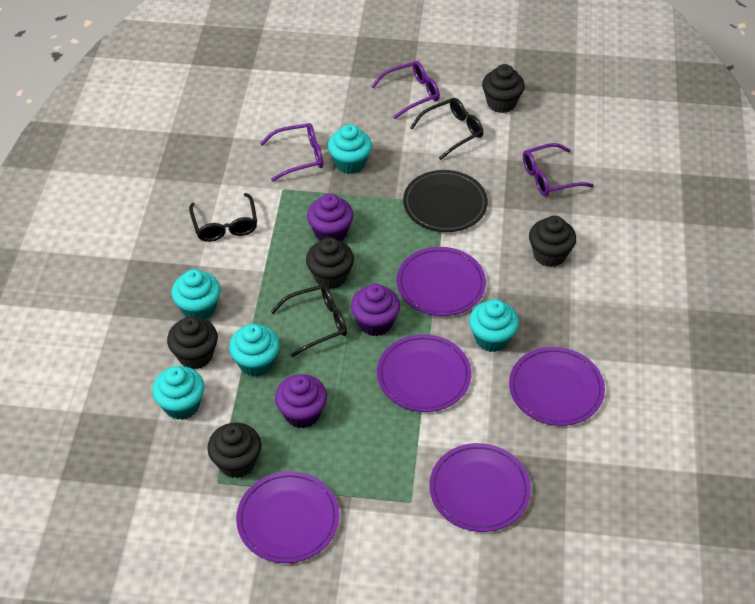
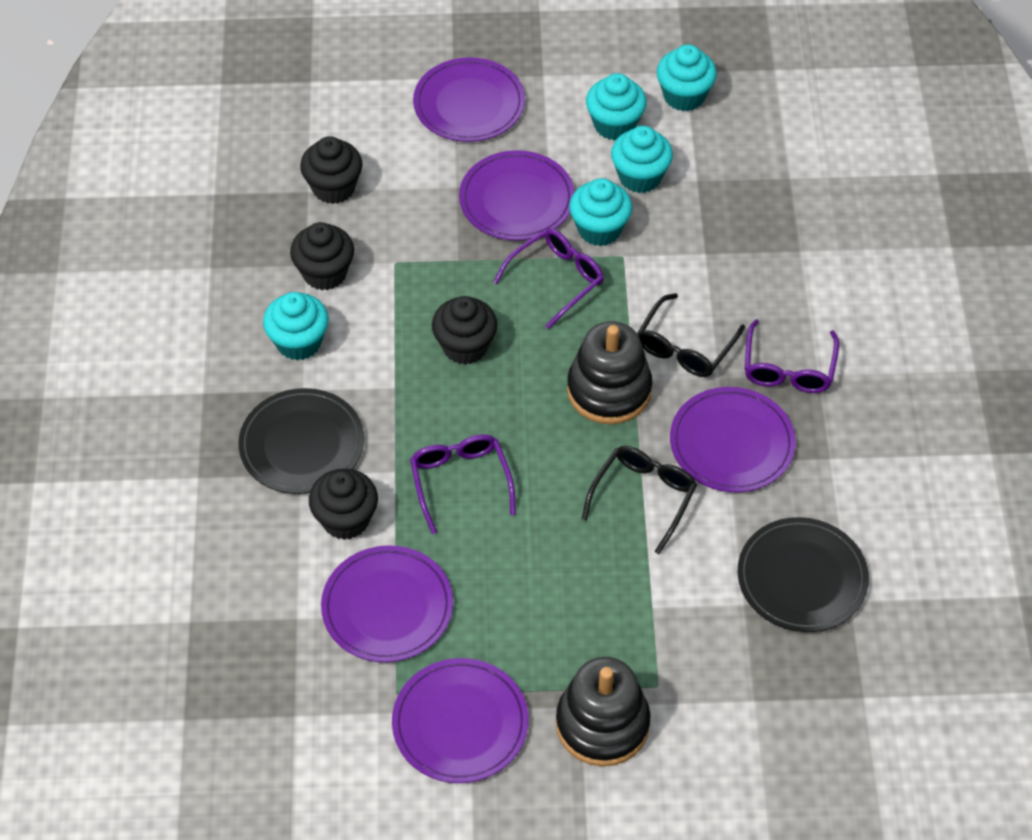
black cupcake: 5 -> 4
black glasses: 3 -> 2
black plate: 1 -> 2
black stacking toy: 0 -> 2
purple cupcake: 3 -> 0

